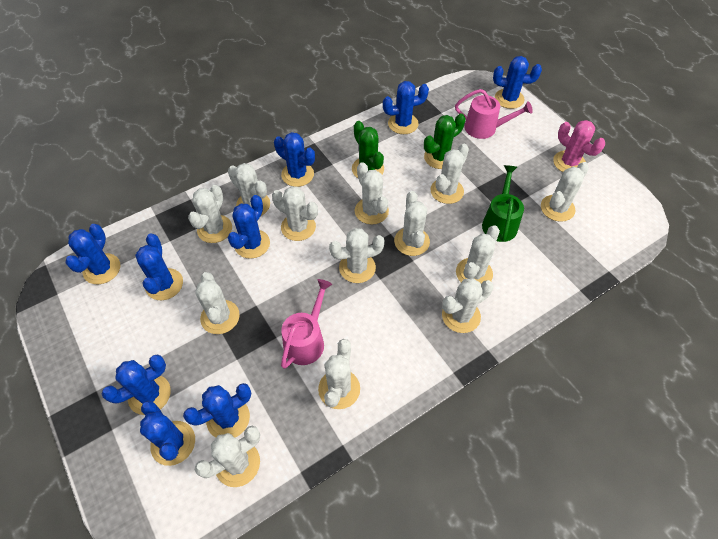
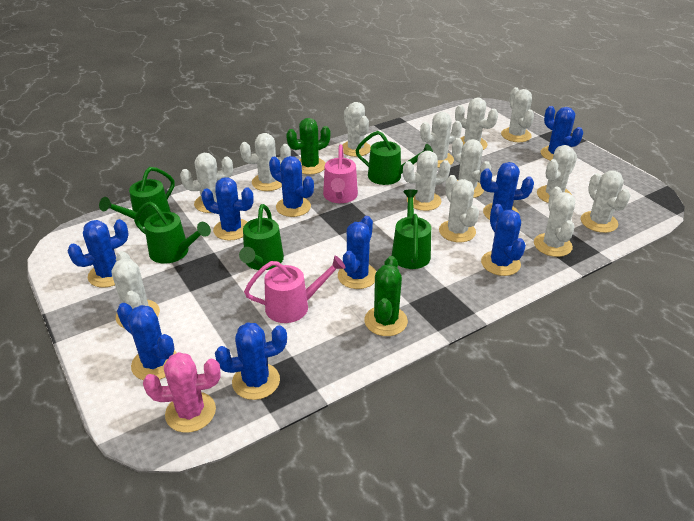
green watering can: 1 -> 5

